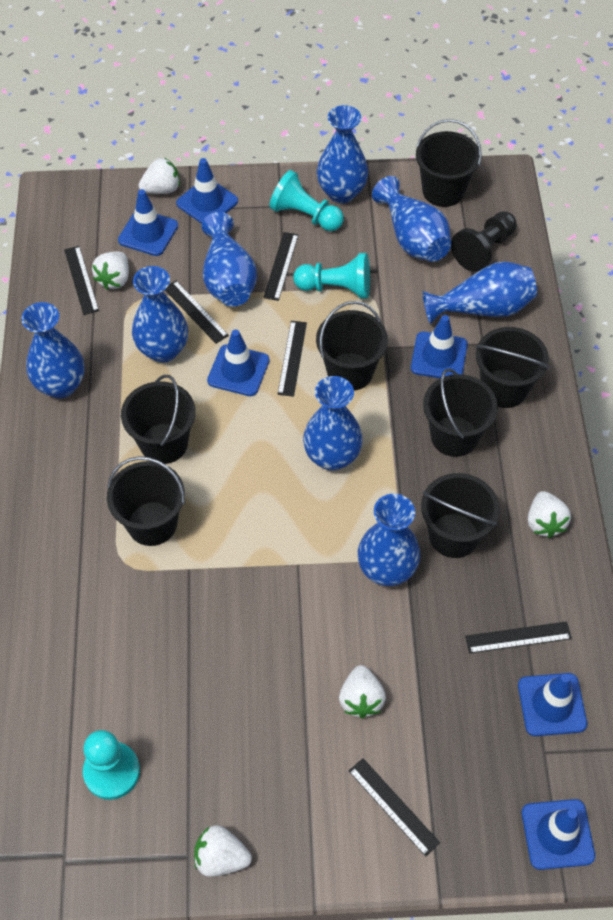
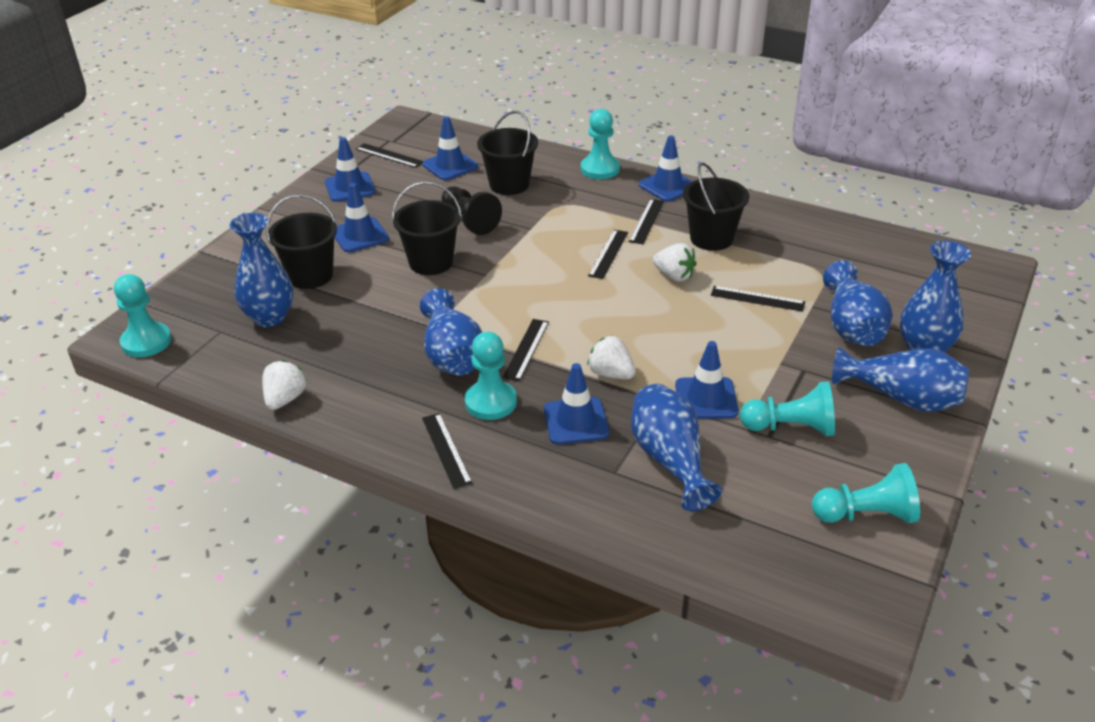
black bucket: 7 -> 4
blue vase: 8 -> 6
turquoise pawn: 3 -> 5
white strawberry: 5 -> 3

